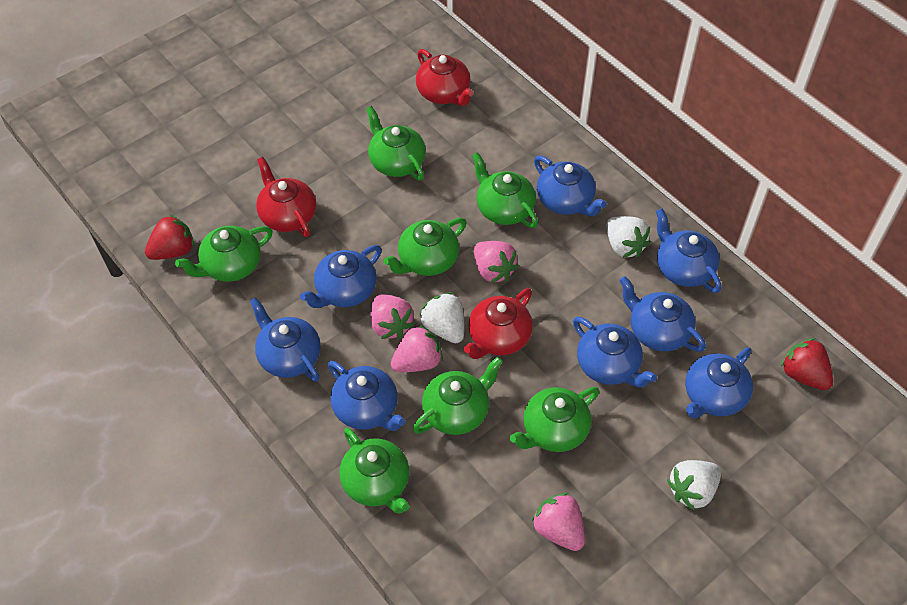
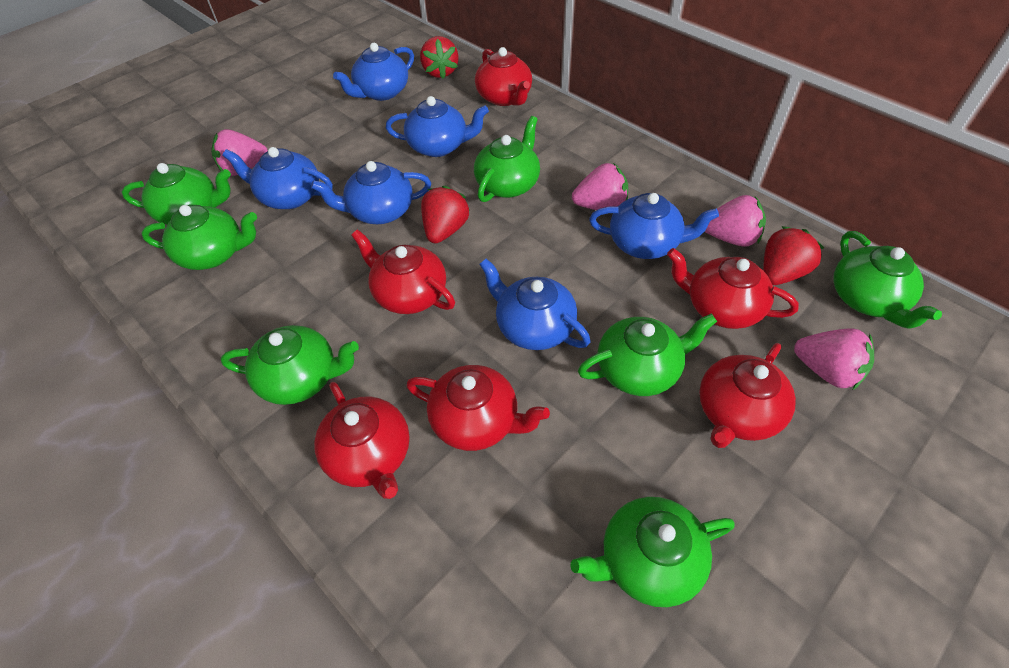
blue teapot: 8 -> 6
red strawberry: 2 -> 3
red teapot: 3 -> 6
white strawberry: 3 -> 0

